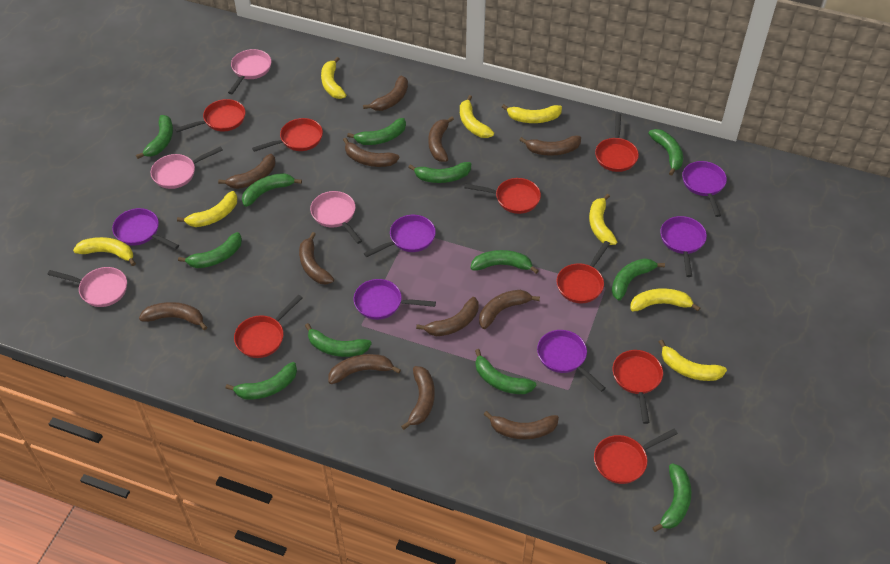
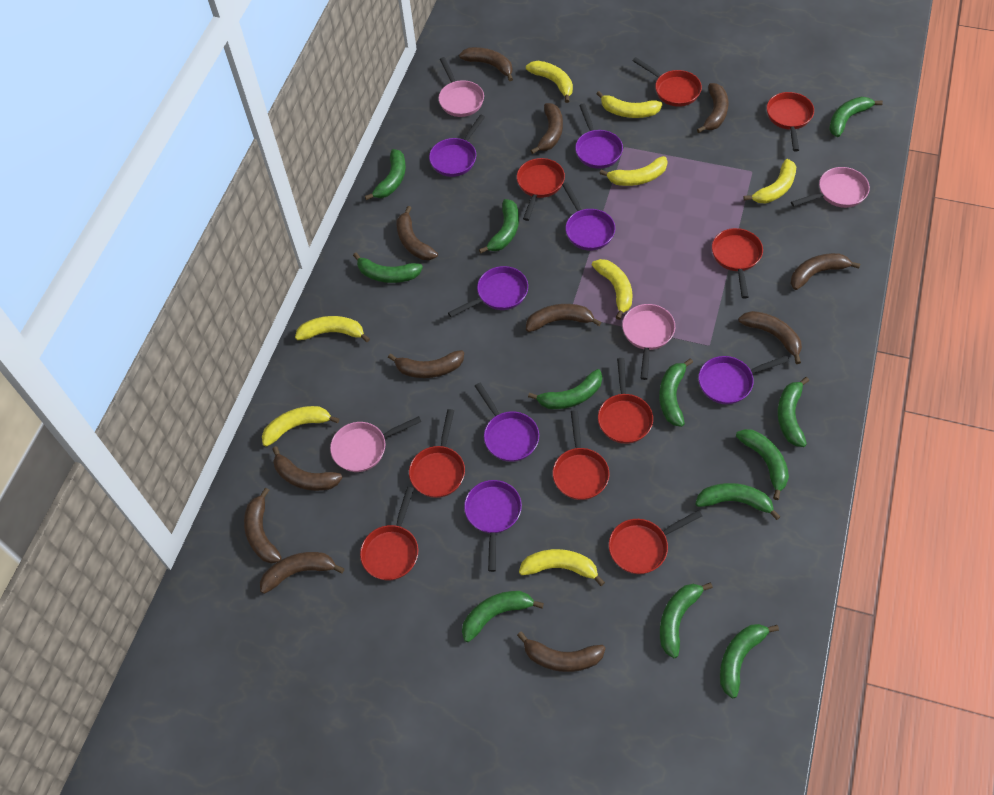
purple pan: 6 -> 7
red pan: 8 -> 9

